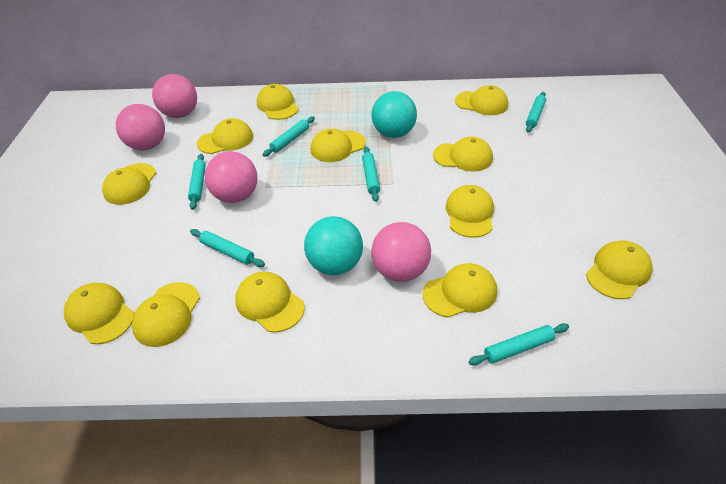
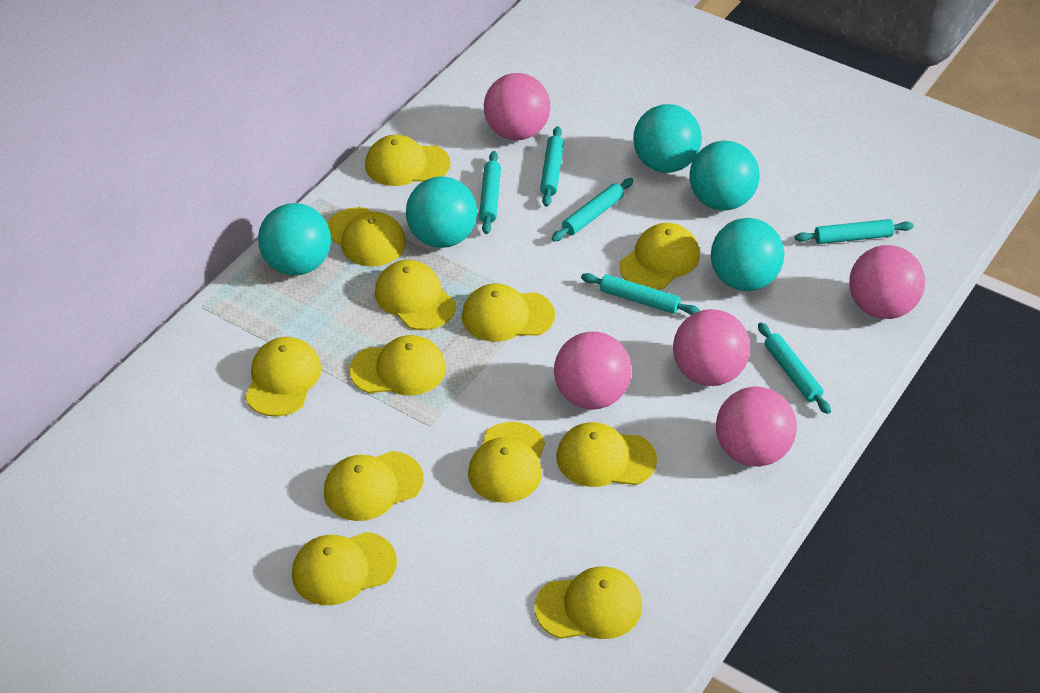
pink ball: 4 -> 5
turquoise ball: 2 -> 5

